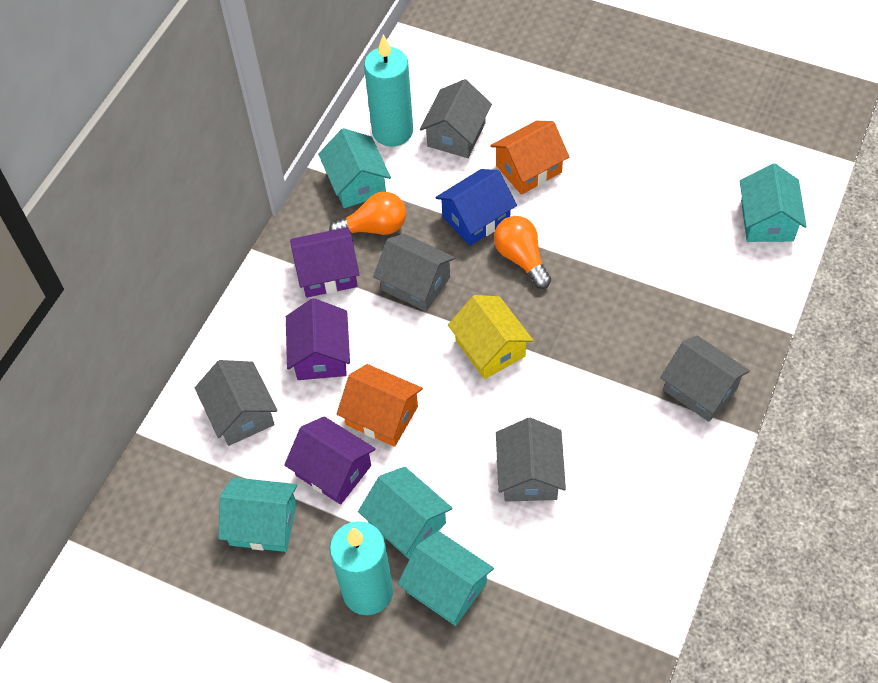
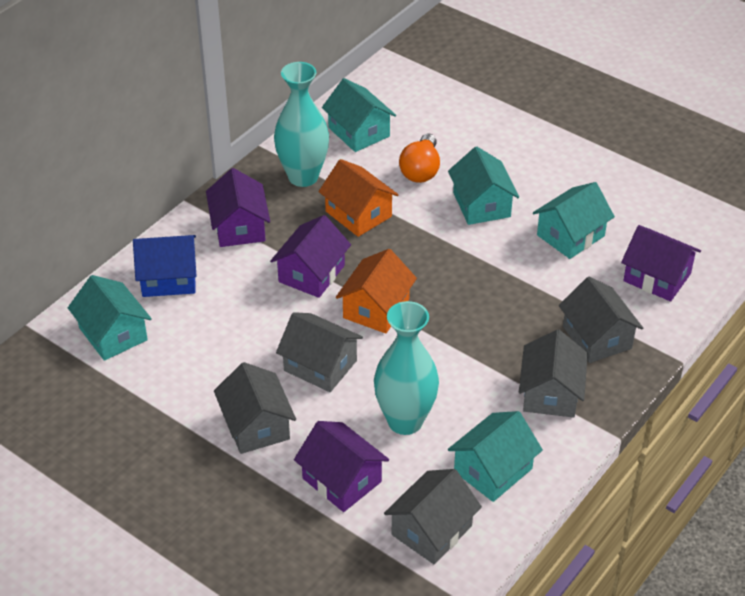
orange light bulb: 2 -> 1
purple house: 3 -> 4
turquoise candle: 2 -> 0
turquoise vase: 0 -> 2
yellow house: 1 -> 0

